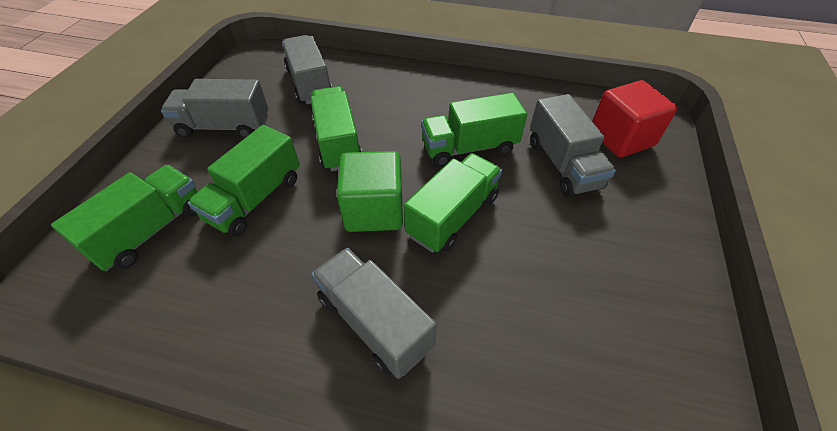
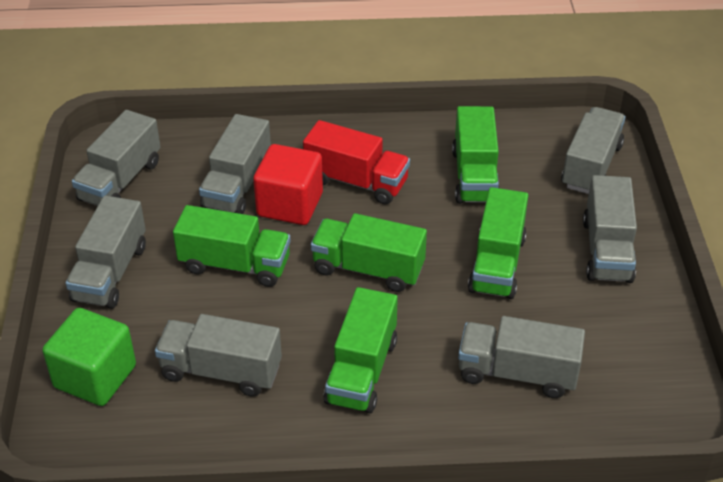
grey truck: 4 -> 7
red truck: 0 -> 1

